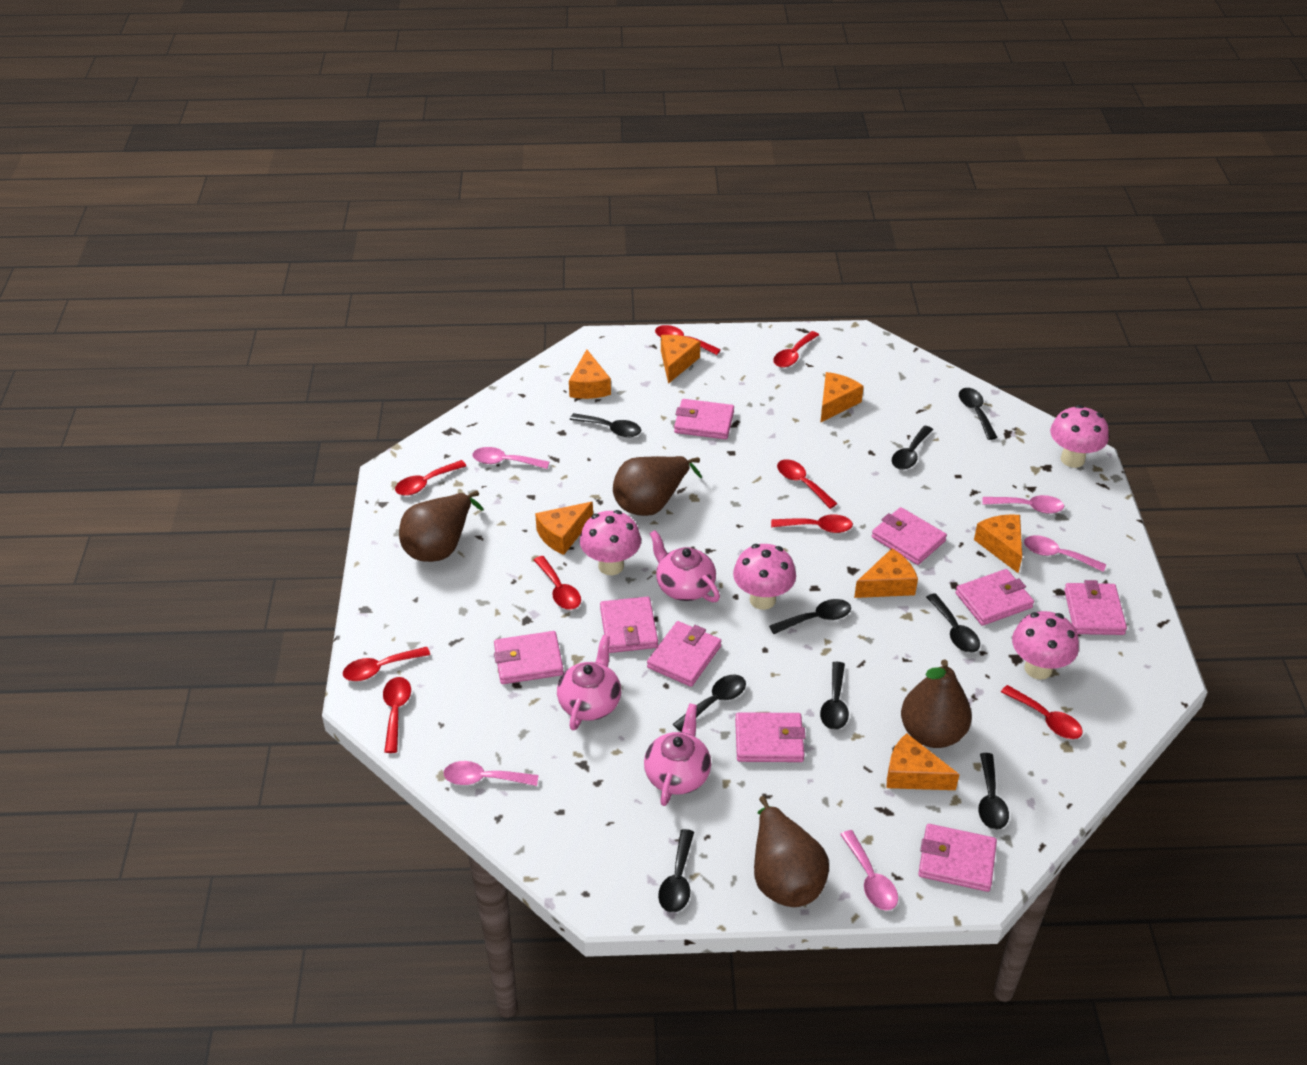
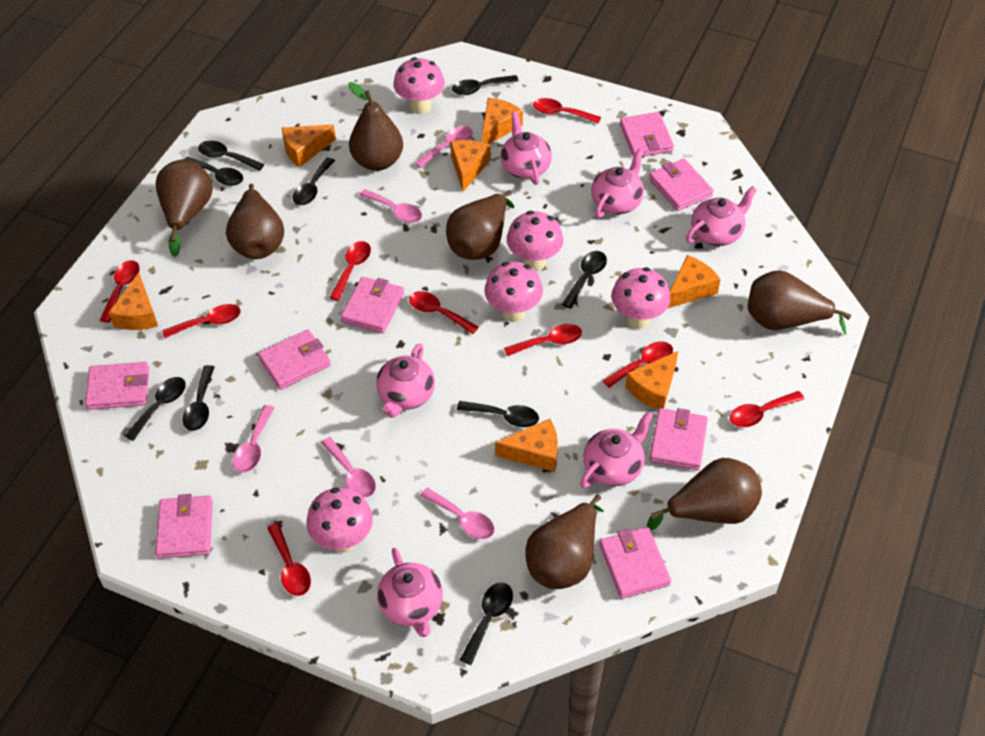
brown pear: 4 -> 7
pink mushroom: 4 -> 5
pink teapot: 3 -> 6
pink wallet: 9 -> 8

